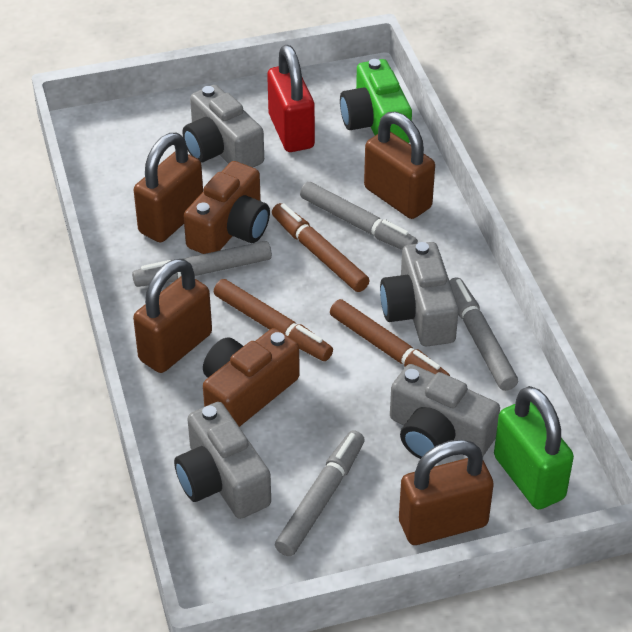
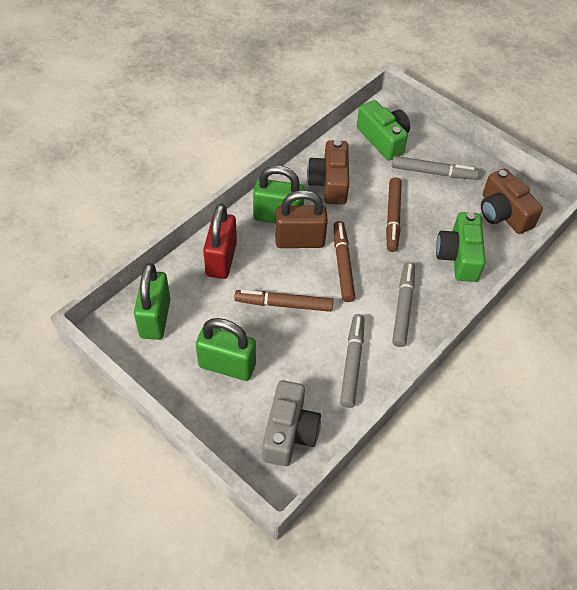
brown padlock: 4 -> 1
green camera: 1 -> 2
green padlock: 1 -> 3
grey camera: 4 -> 1
grey marker: 4 -> 3

